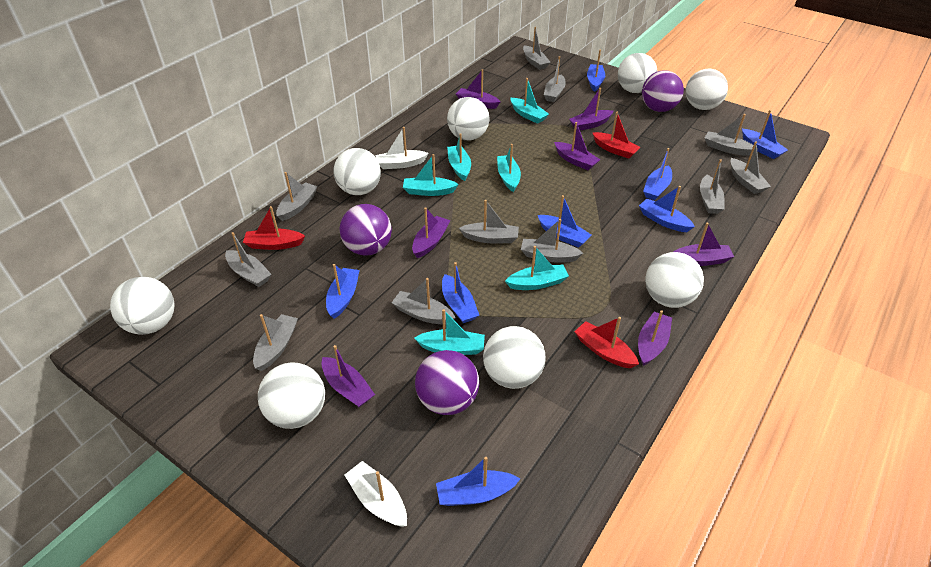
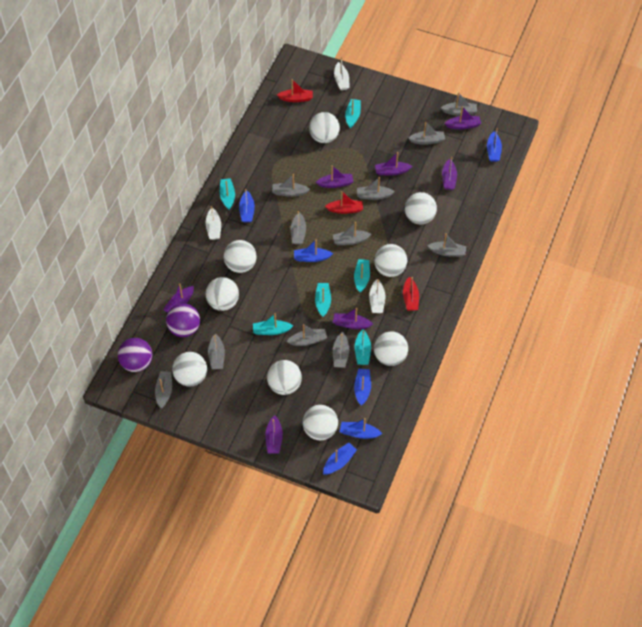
blue boat: 8 -> 6
purple ball: 3 -> 2
white ball: 8 -> 9
white boat: 2 -> 3

